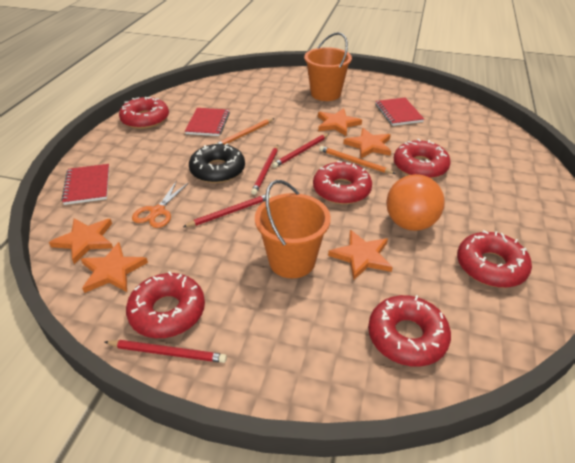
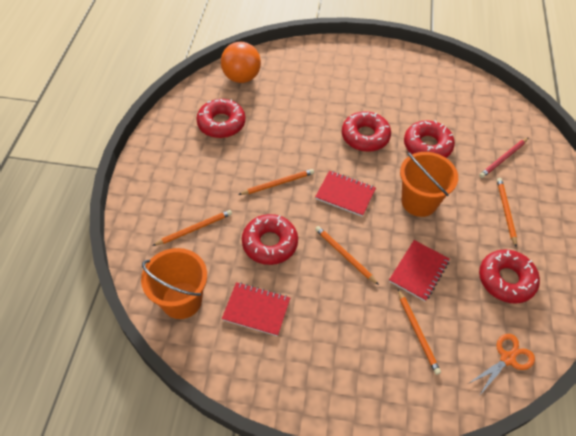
black donut: 1 -> 0
orange pencil: 2 -> 5
orange star: 5 -> 0
red donut: 6 -> 5
red pencil: 4 -> 1

